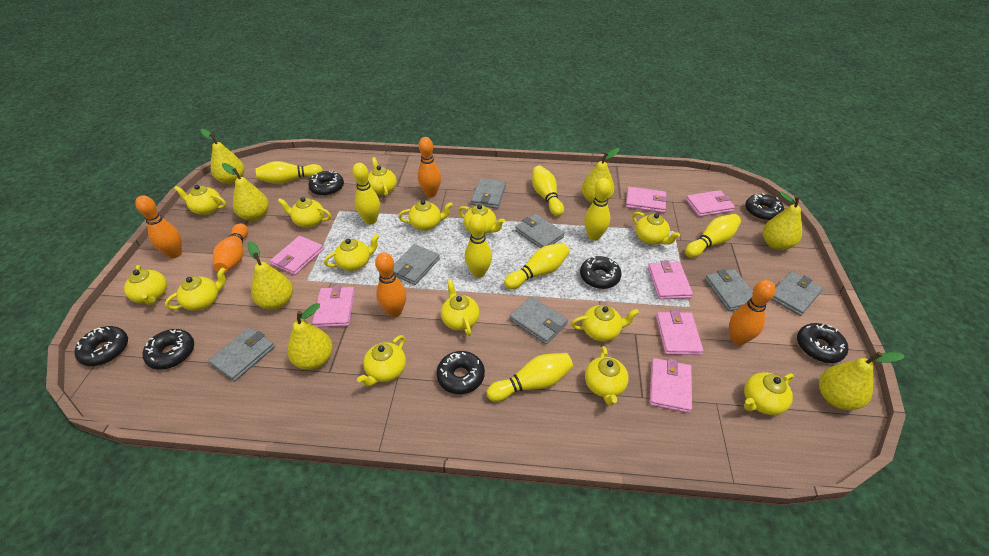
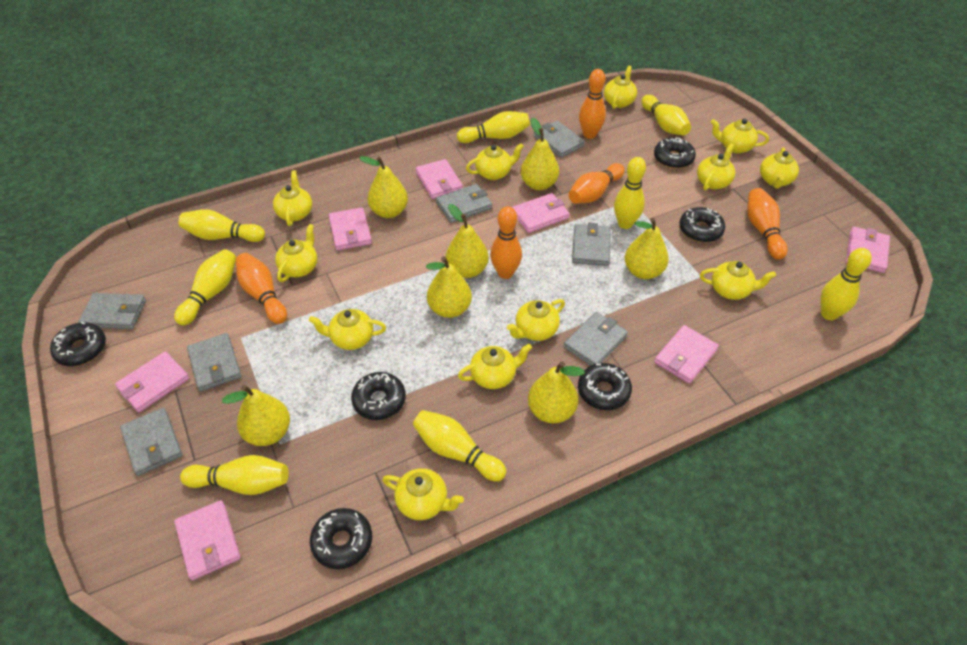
black donut: 7 -> 6
yellow teapot: 14 -> 12

